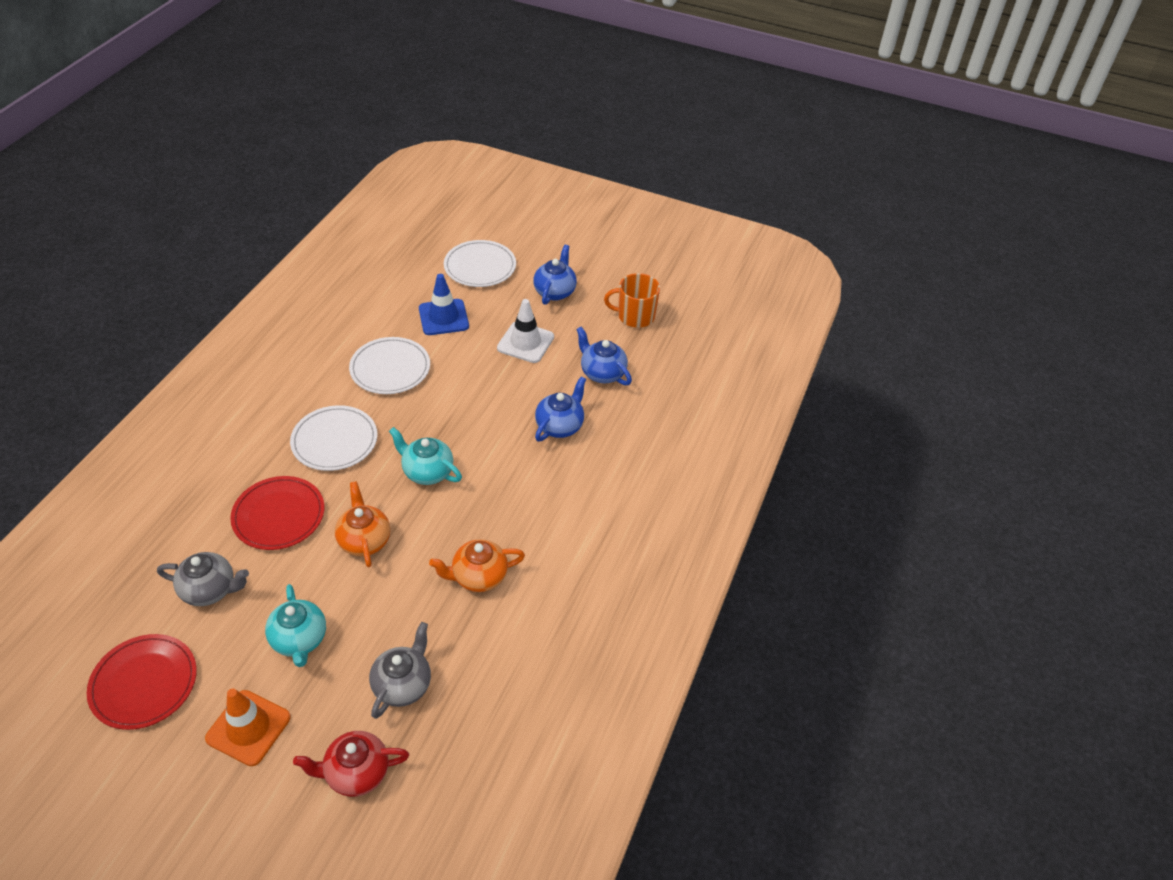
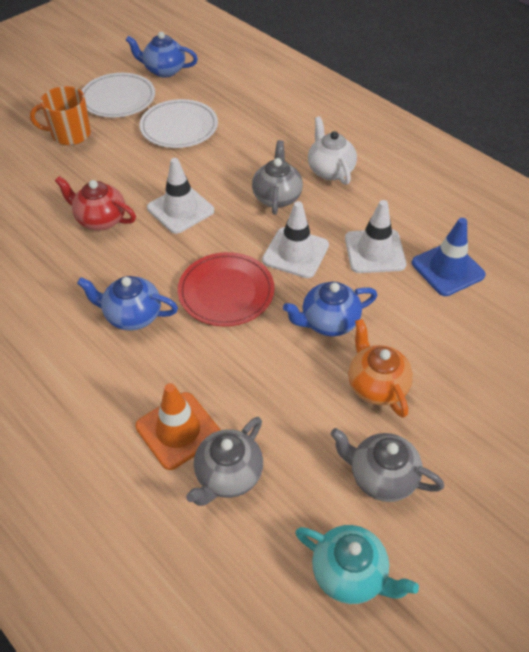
grey teapot: 2 -> 3
orange teapot: 2 -> 1
red plate: 2 -> 1
turquoise teapot: 2 -> 1
white plate: 3 -> 2
white teapot: 0 -> 1
white traffic cone: 1 -> 3

